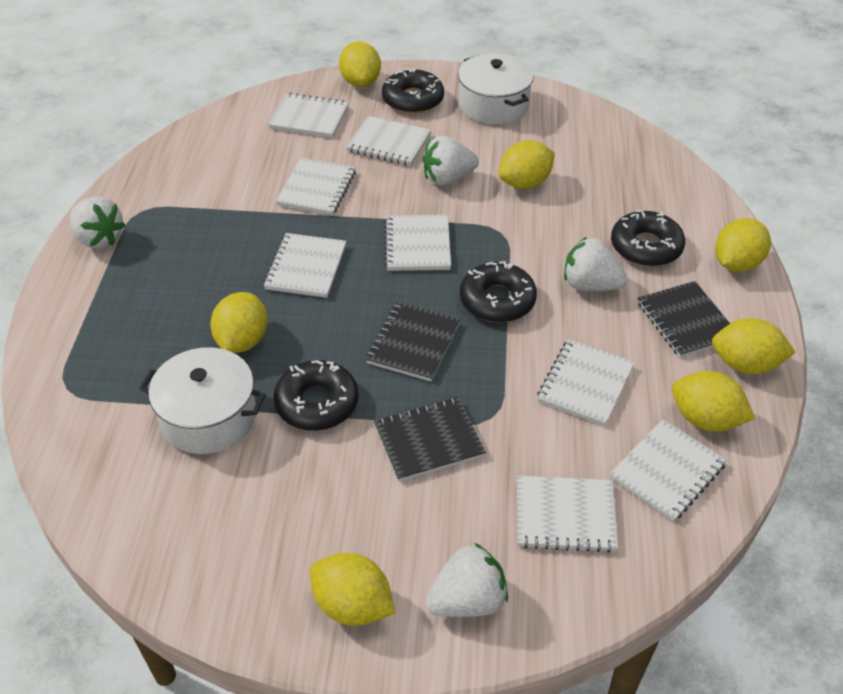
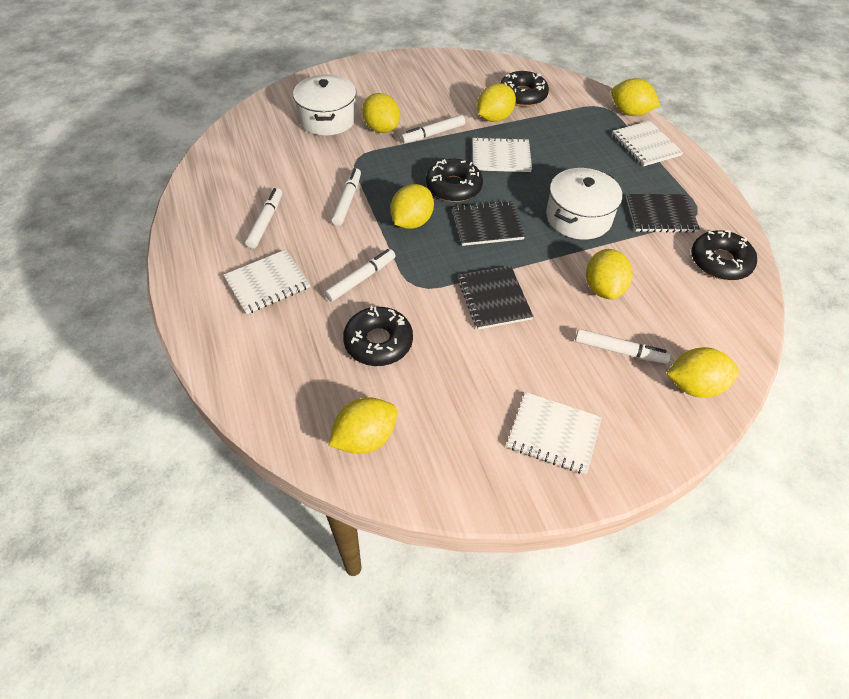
white marker: 0 -> 5
white notebook: 8 -> 4
white strawberry: 4 -> 0

